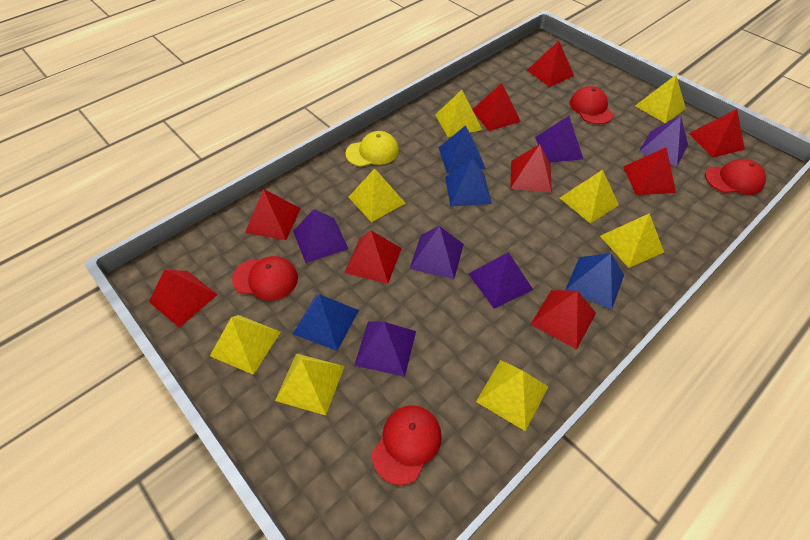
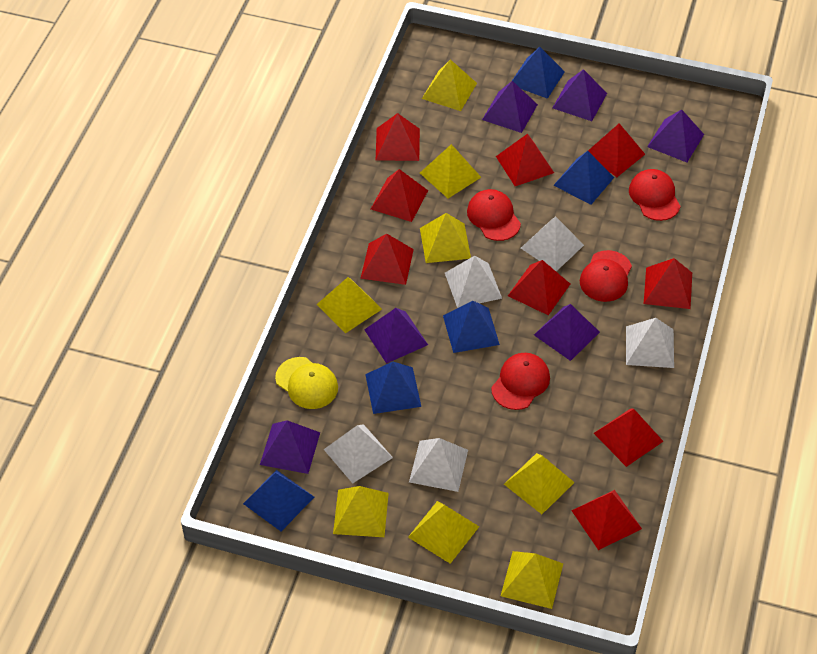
blue pyramid: 4 -> 5
white pyramid: 0 -> 5

